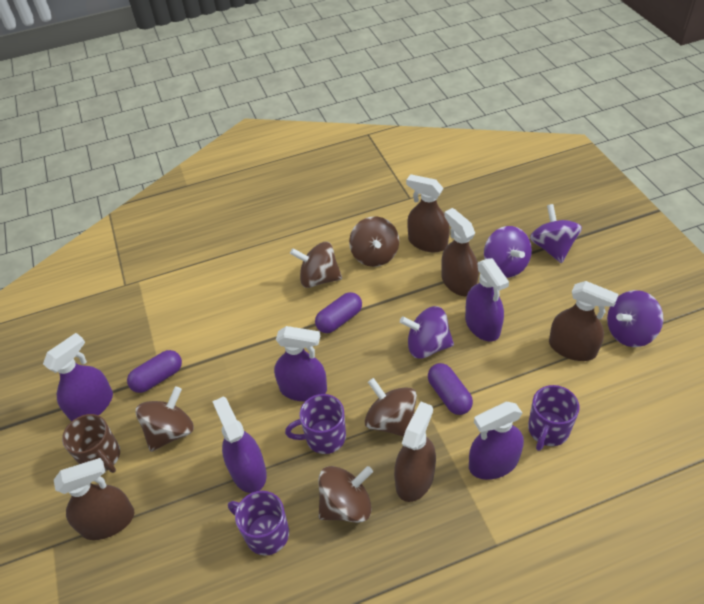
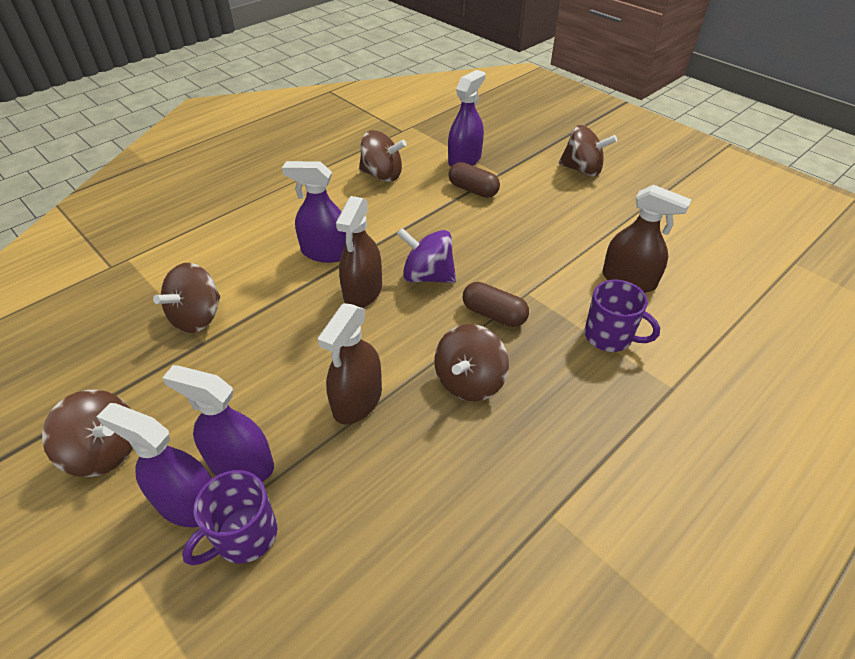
brown capsule: 0 -> 2
brown mug: 1 -> 0
brown spray bottle: 5 -> 3
purple capsule: 3 -> 0
purple mug: 3 -> 2
purple spinning top: 4 -> 1
purple spray bottle: 5 -> 4

